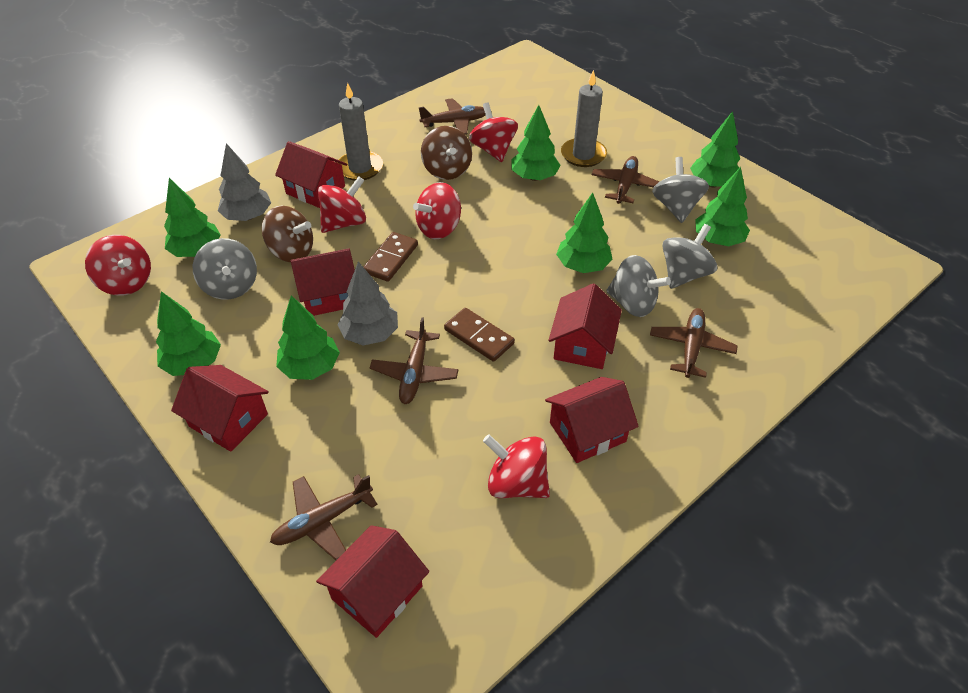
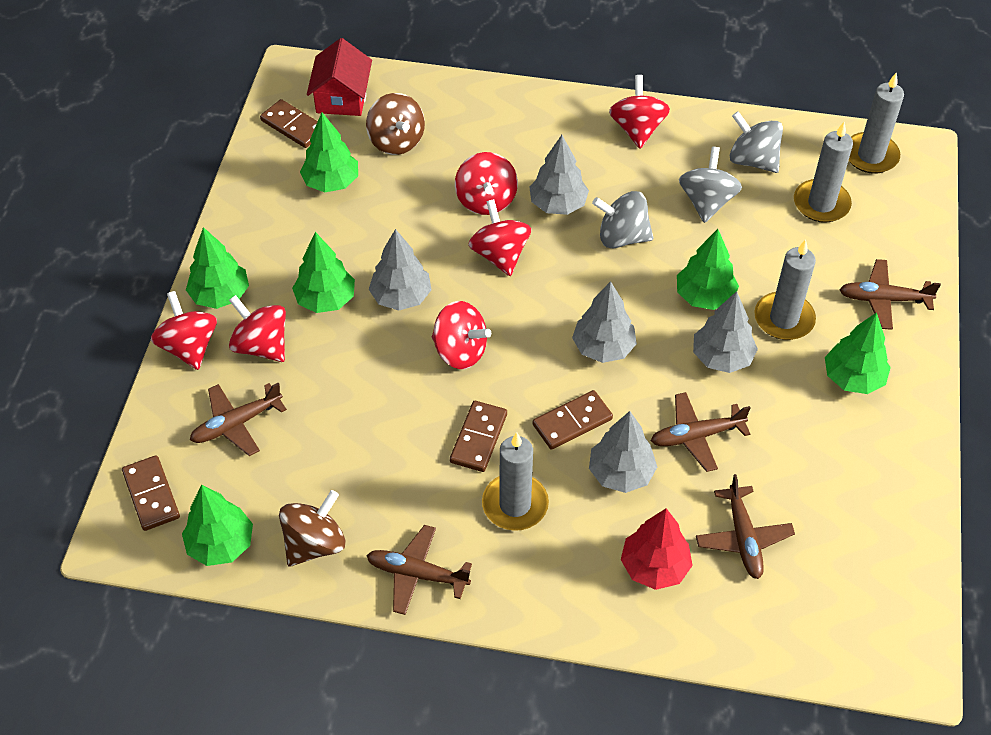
brown domino: 2 -> 4
green tree: 7 -> 6
grey candle: 2 -> 4
grey spinning top: 4 -> 3
grey tree: 2 -> 5
red house: 6 -> 1
red spinning top: 5 -> 6
red tree: 0 -> 1

